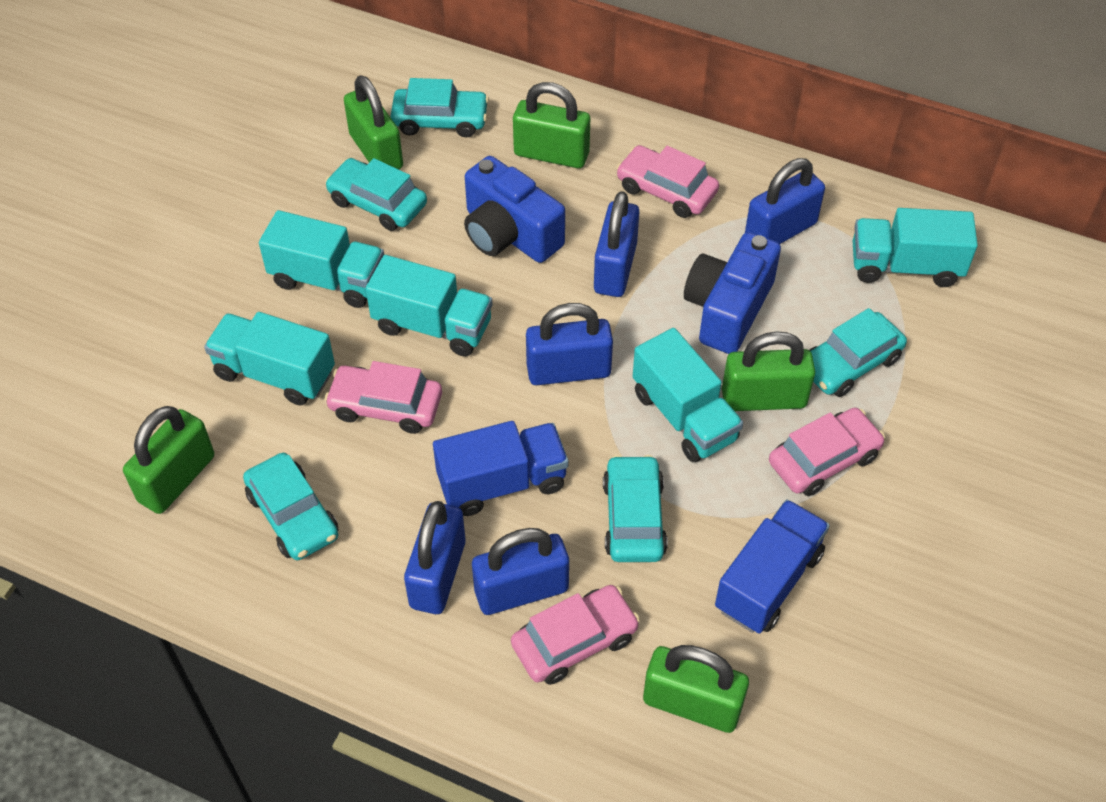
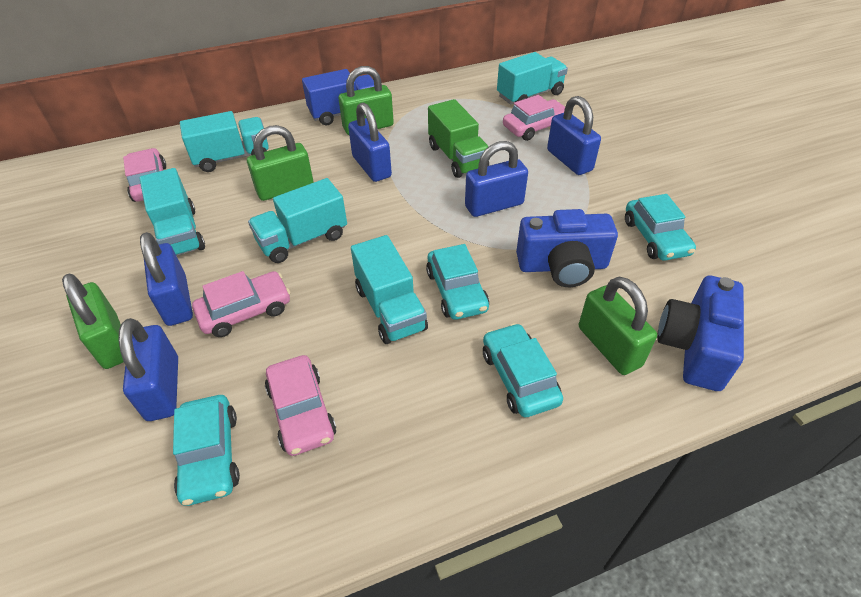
blue truck: 2 -> 1
green padlock: 5 -> 4
green truck: 0 -> 1
turquoise car: 5 -> 4

